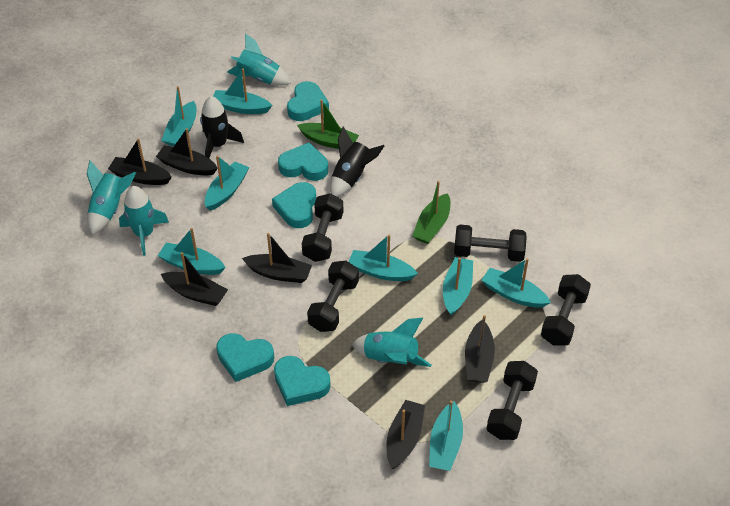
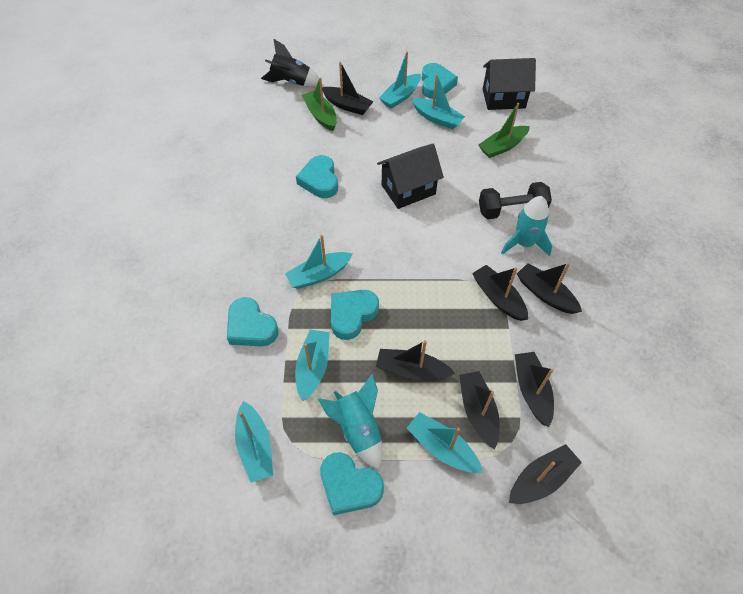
black boat: 6 -> 7
black dumbbell: 5 -> 1
black house: 0 -> 2
black rocket: 2 -> 1
turquoise boat: 8 -> 6
turquoise rocket: 4 -> 2

